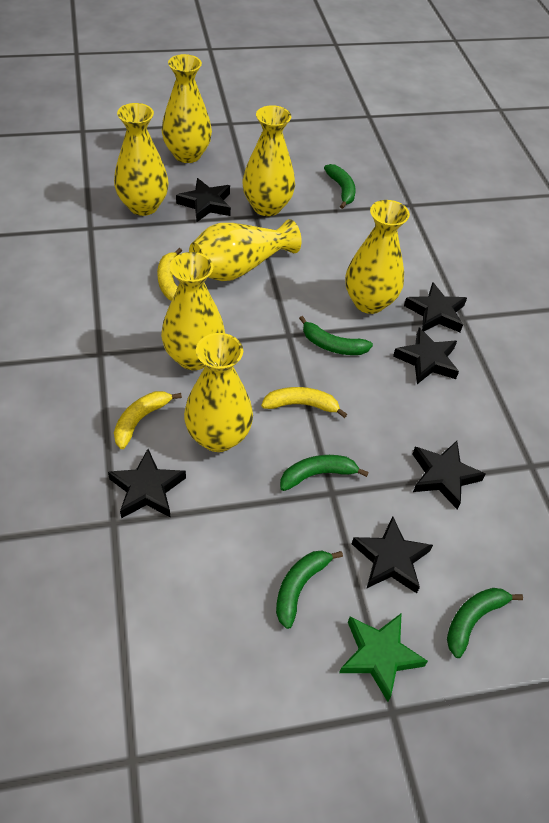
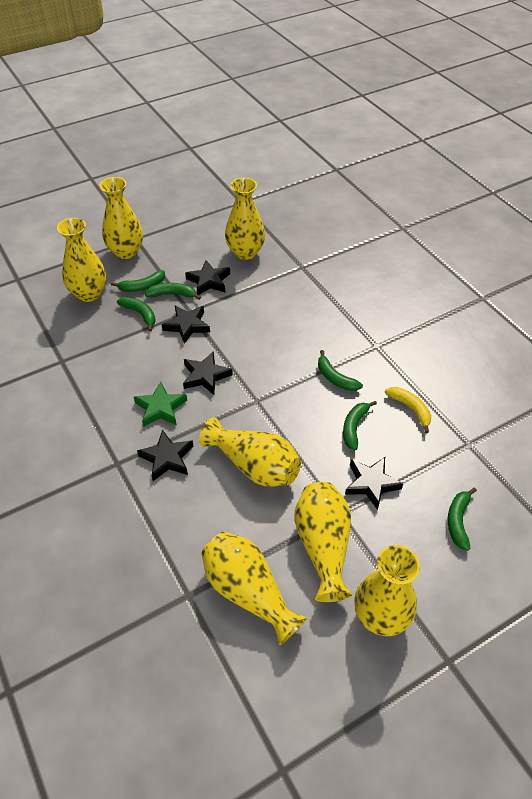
black star: 6 -> 5
green banana: 5 -> 6
yellow banana: 3 -> 1

